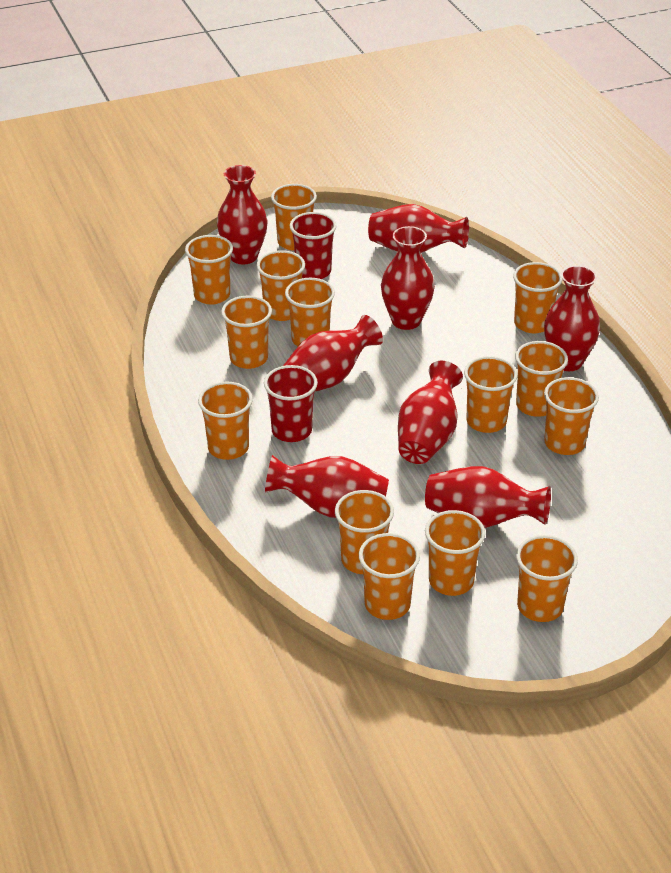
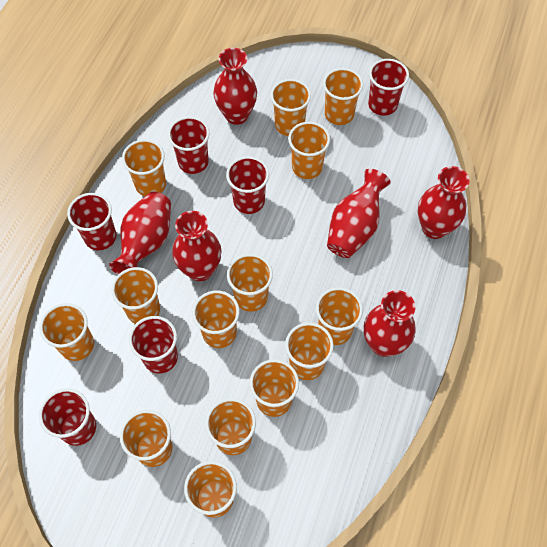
red cup: 2 -> 6
red vase: 8 -> 6

